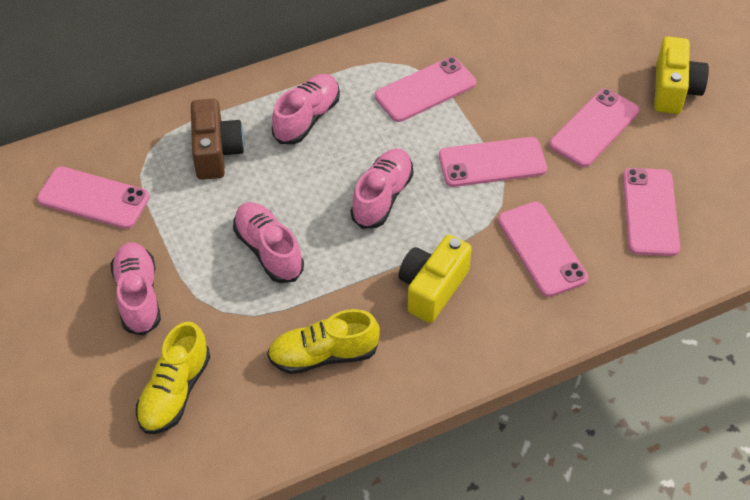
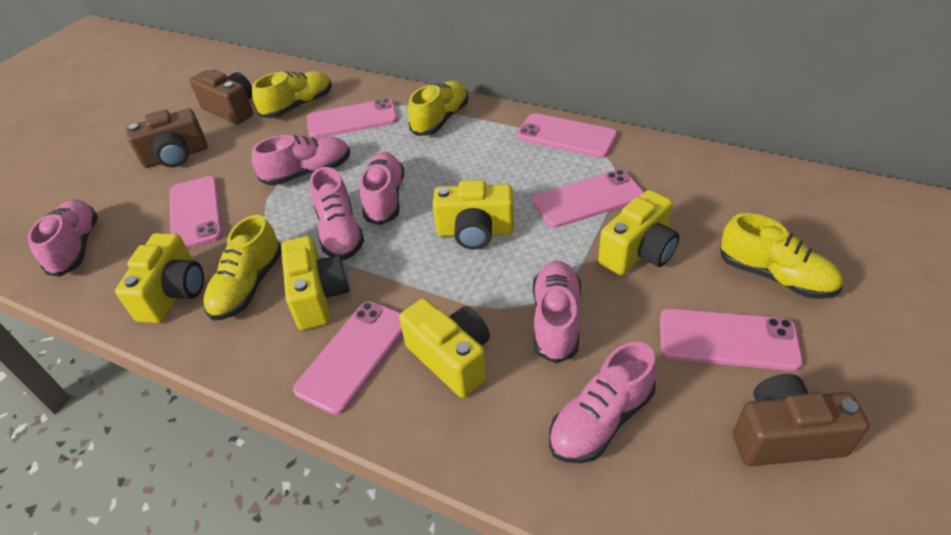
brown camera: 1 -> 3
pink shoe: 4 -> 6
yellow camera: 2 -> 5
yellow shoe: 2 -> 4

